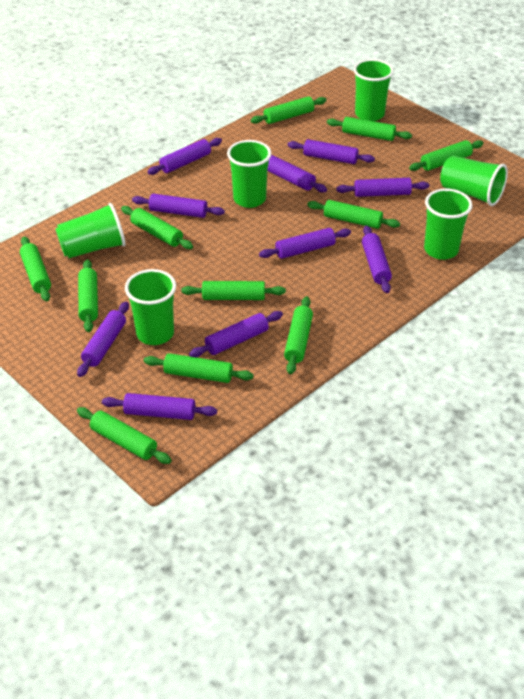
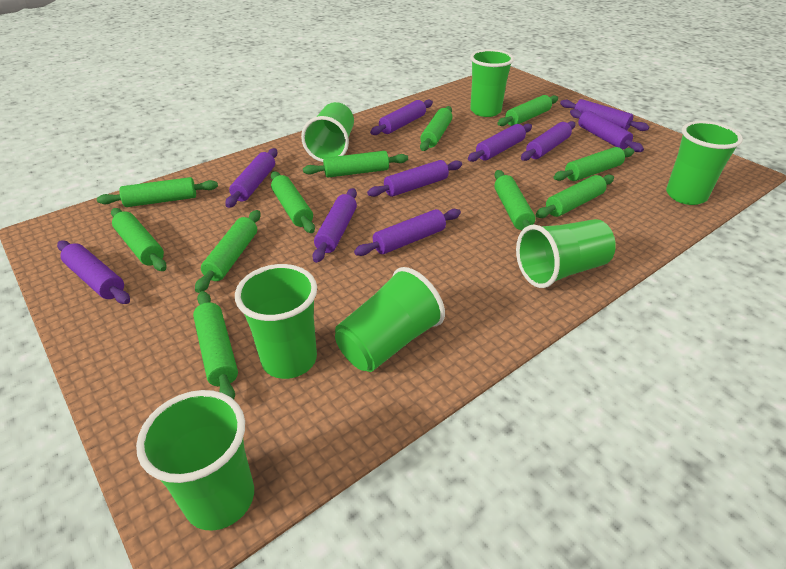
green cup: 6 -> 7

